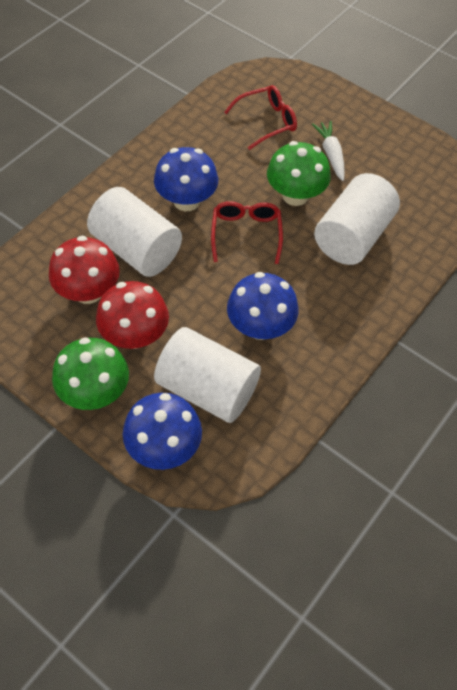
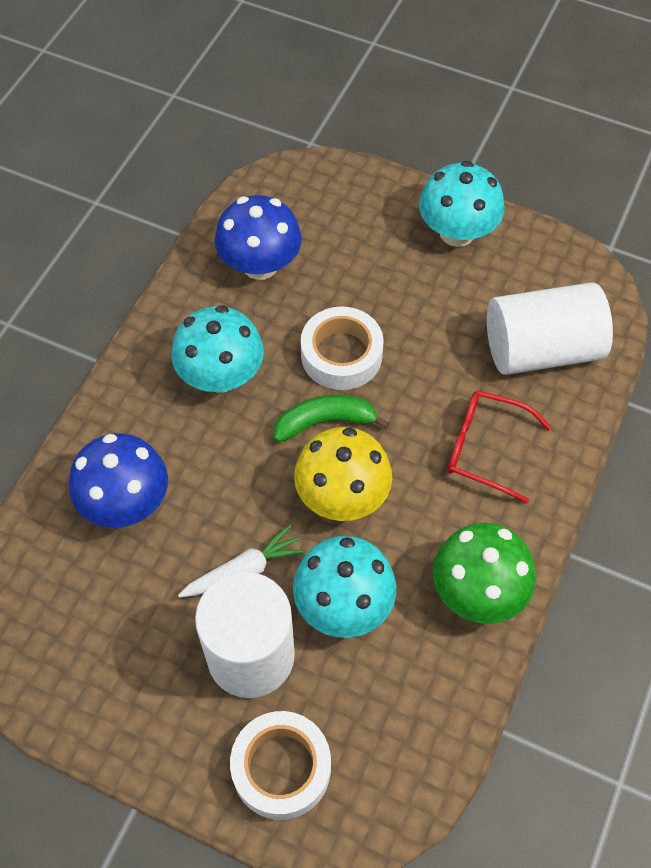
blue mushroom: 3 -> 2
green banana: 0 -> 1
green mushroom: 2 -> 1
red glasses: 2 -> 1
red mushroom: 2 -> 0
turquoise mushroom: 0 -> 3
white cylinder: 3 -> 2
white tape: 0 -> 2
yellow mushroom: 0 -> 1

